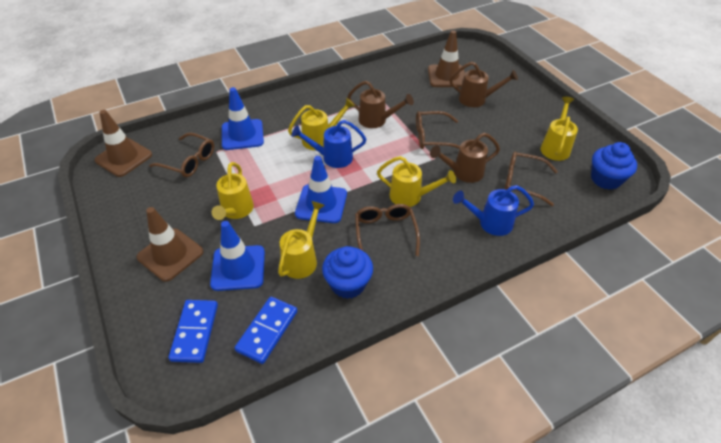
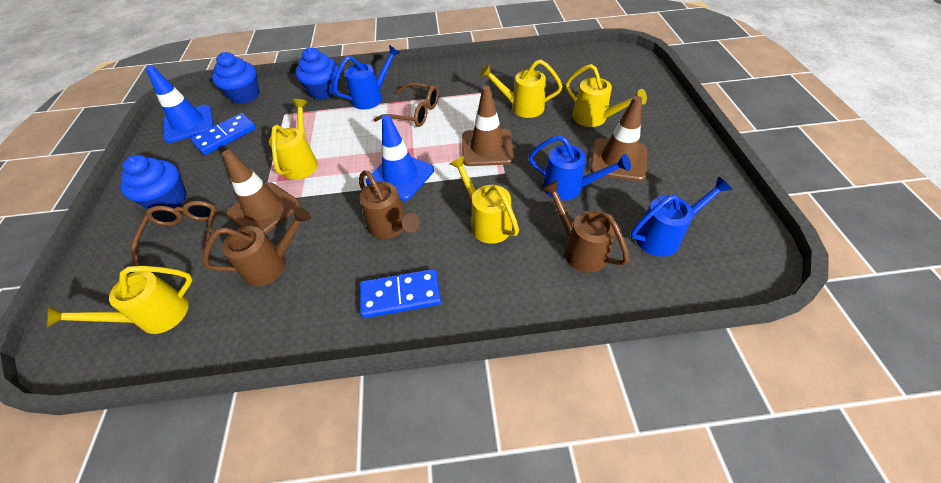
blue cupcake: 2 -> 3
blue traffic cone: 3 -> 2
blue watering can: 2 -> 3
brown glasses: 4 -> 2

